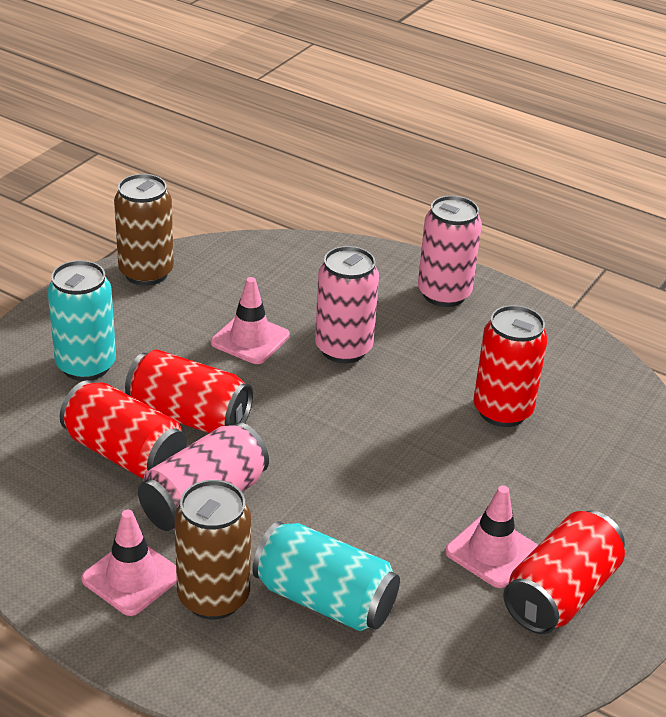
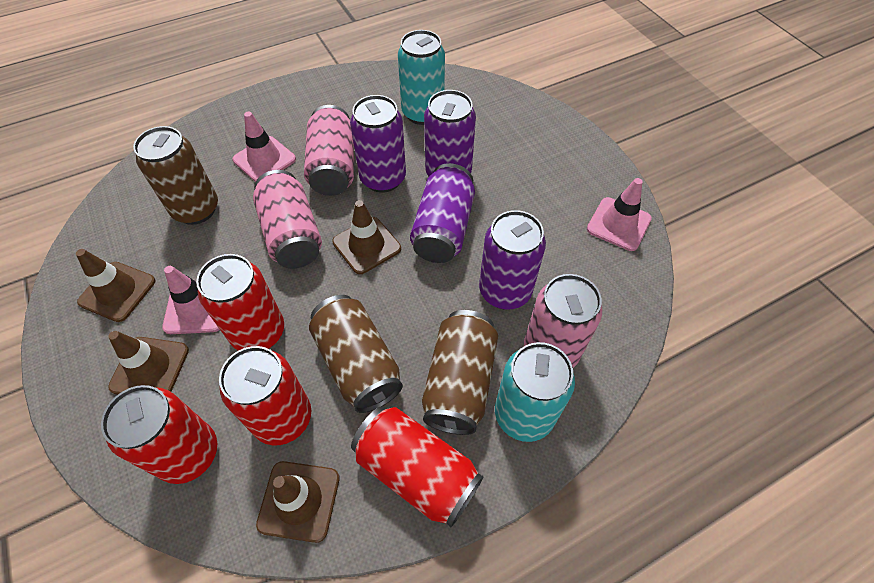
brown can: 2 -> 3
brown traffic cone: 0 -> 4
purple can: 0 -> 4

